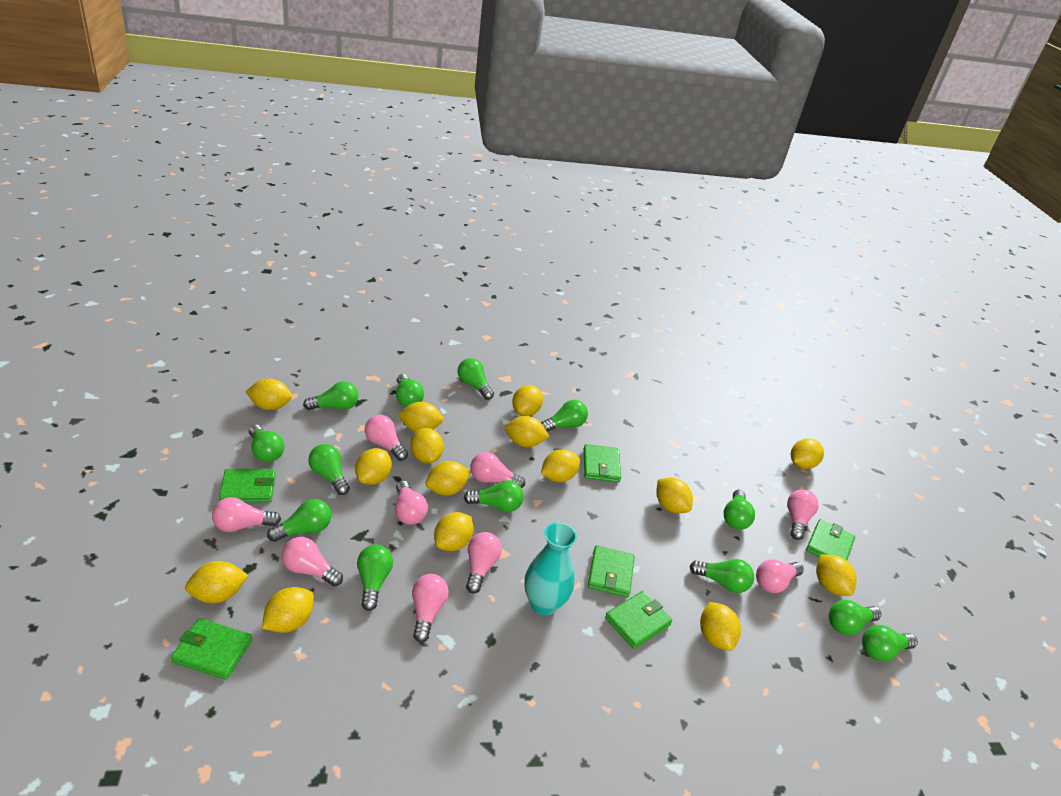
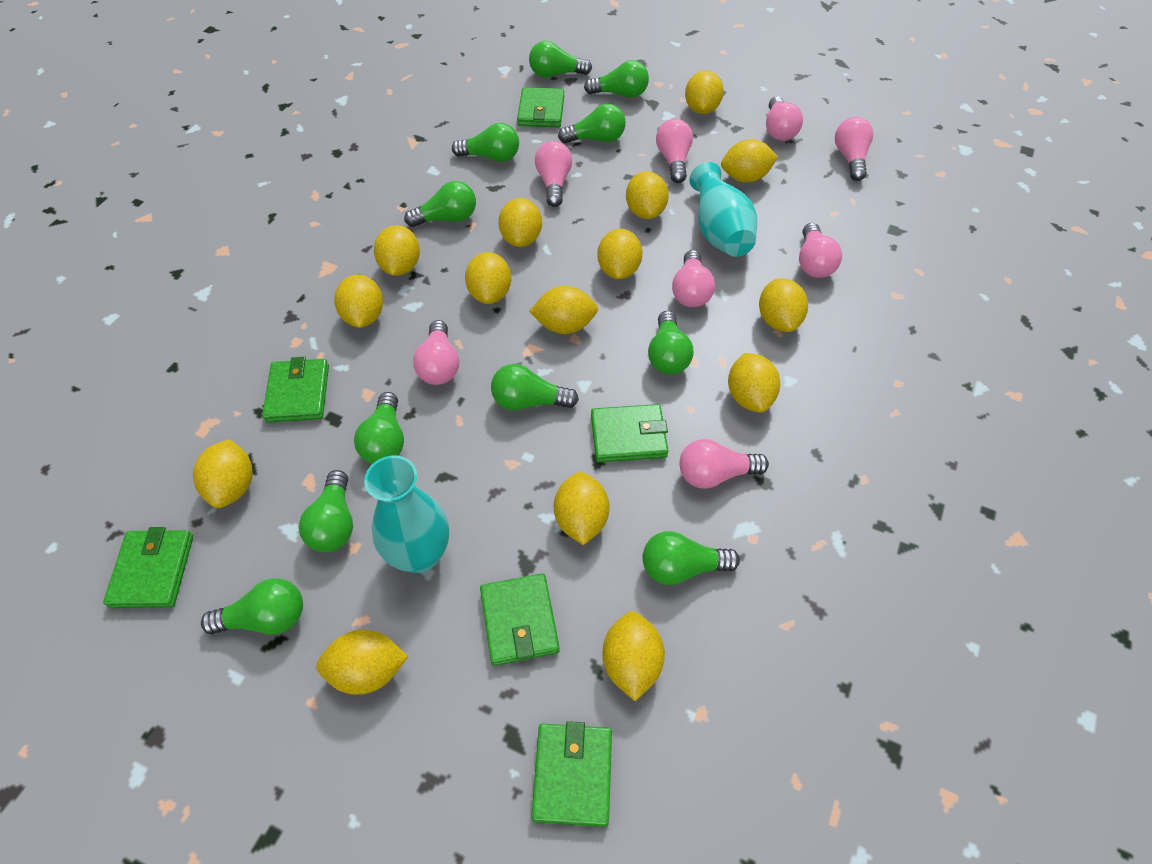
green light bulb: 13 -> 11
pink light bulb: 9 -> 8
turquoise vase: 1 -> 2

